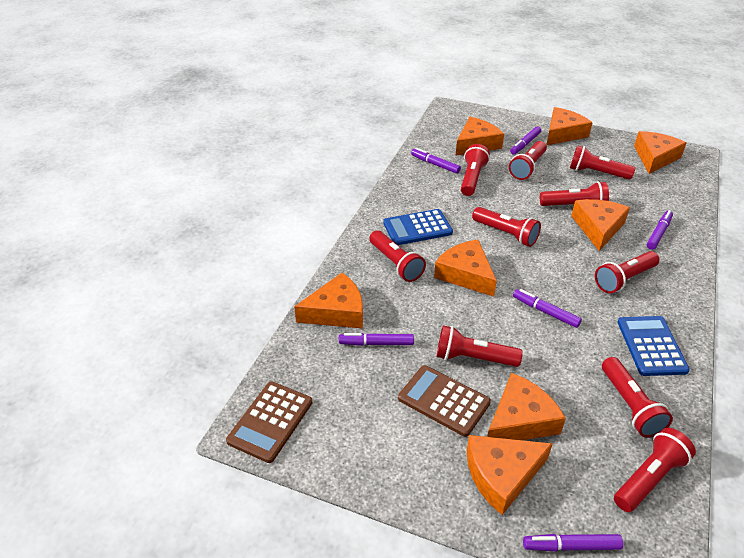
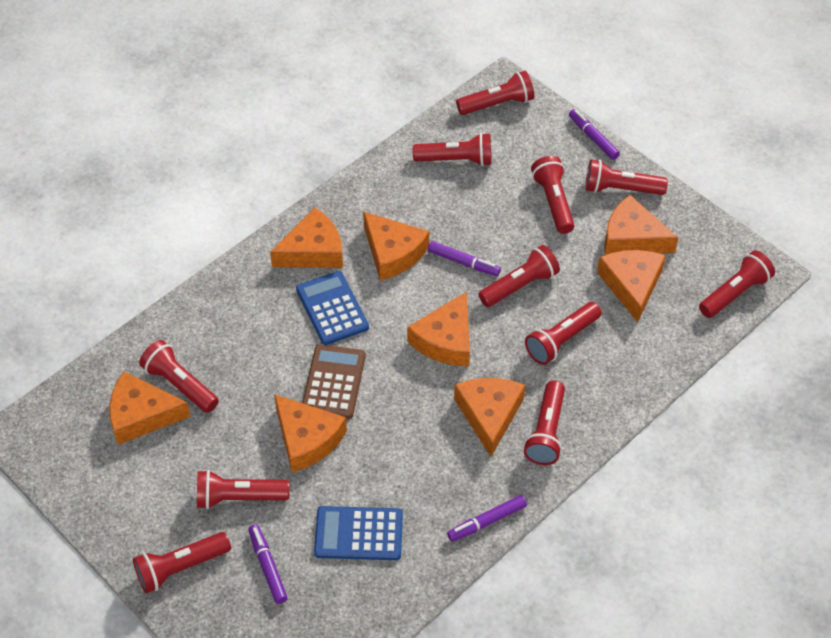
brown calculator: 2 -> 1
purple marker: 6 -> 4
red flashlight: 10 -> 11

